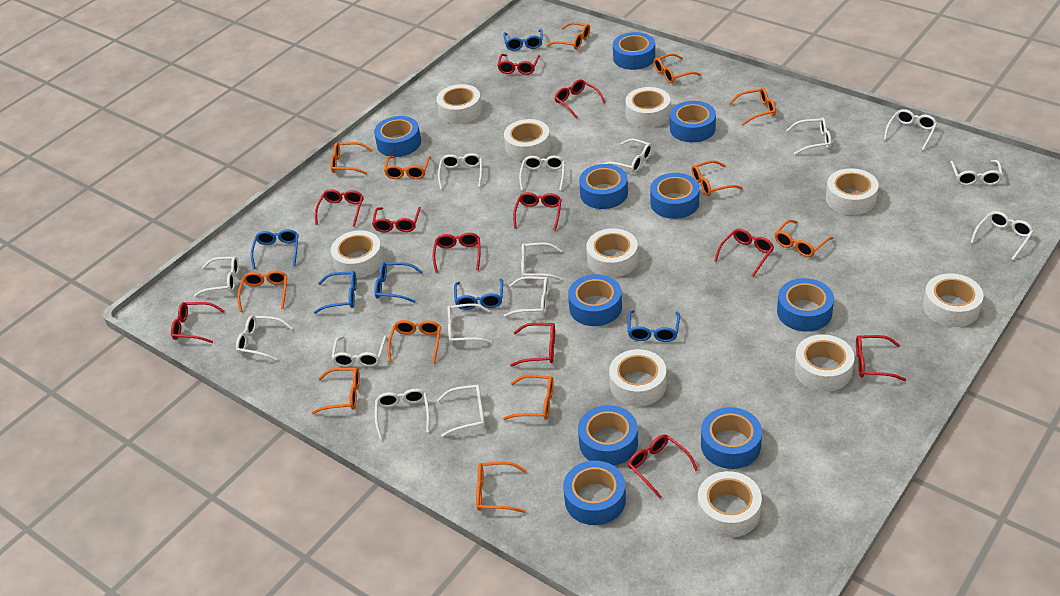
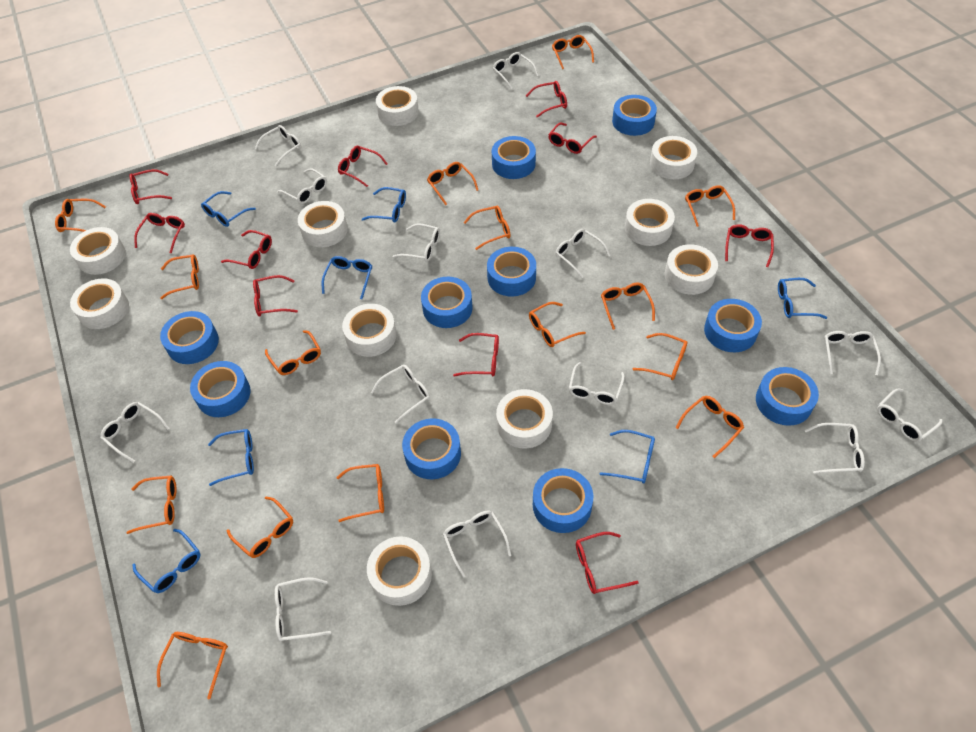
blue glasses: 6 -> 7
orange glasses: 12 -> 15
red glasses: 11 -> 10
white glasses: 15 -> 13

